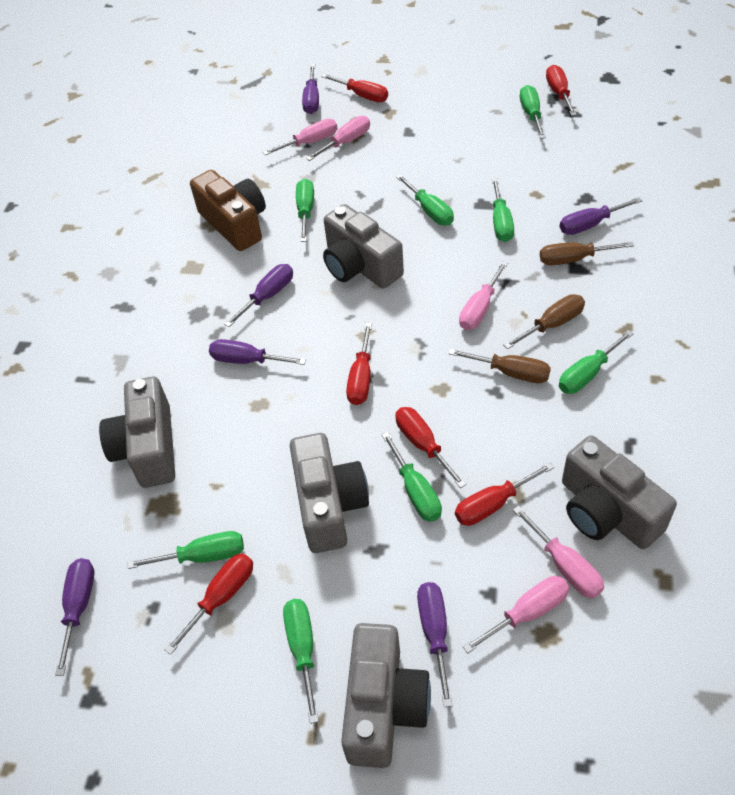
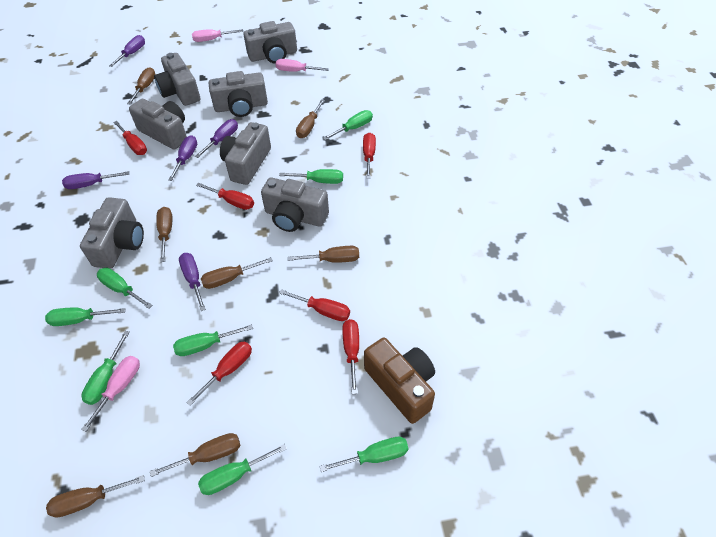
brown screwdriver: 3 -> 7
grey camera: 5 -> 7
pink screwdriver: 5 -> 3
purple screwdriver: 6 -> 5

